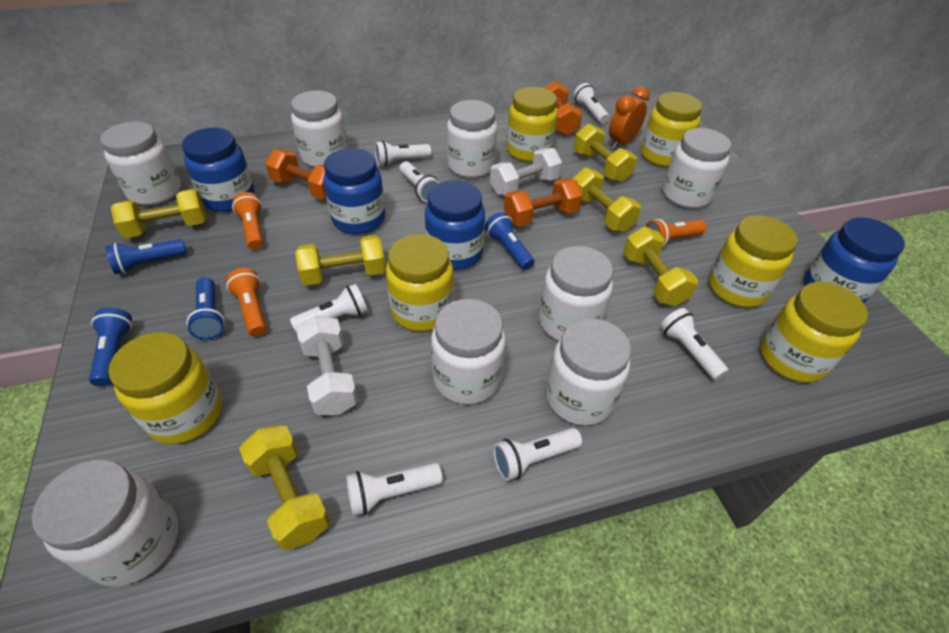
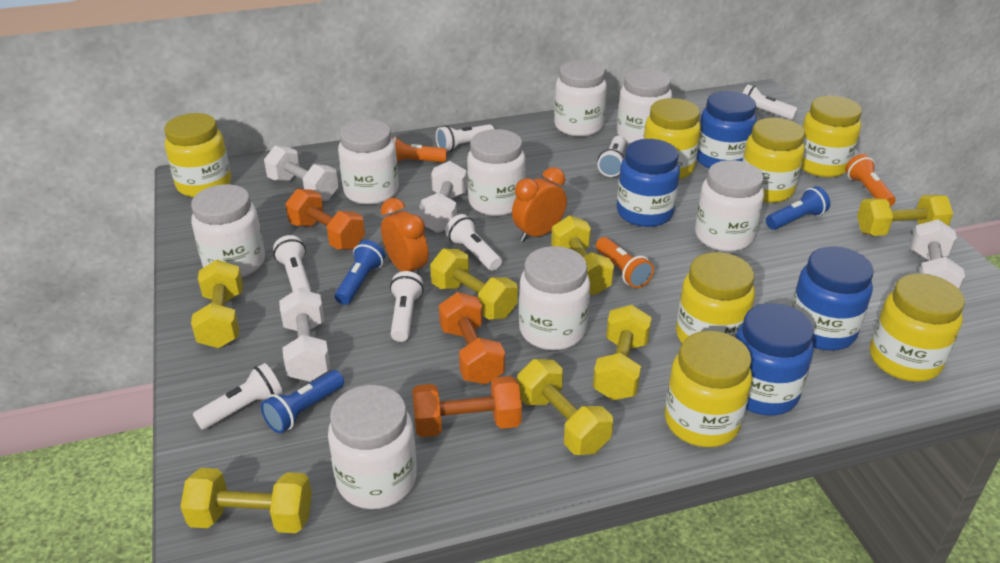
blue flashlight: 4 -> 3
orange clock: 1 -> 2
white dumbbell: 2 -> 4
yellow dumbbell: 6 -> 7
yellow jar: 6 -> 7

